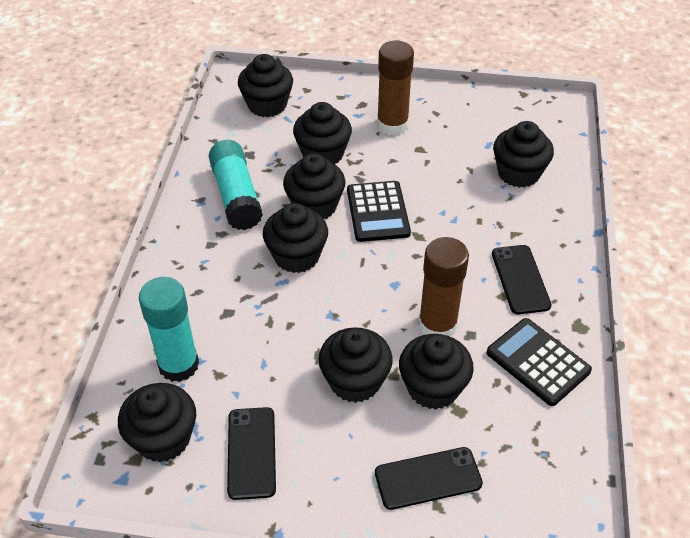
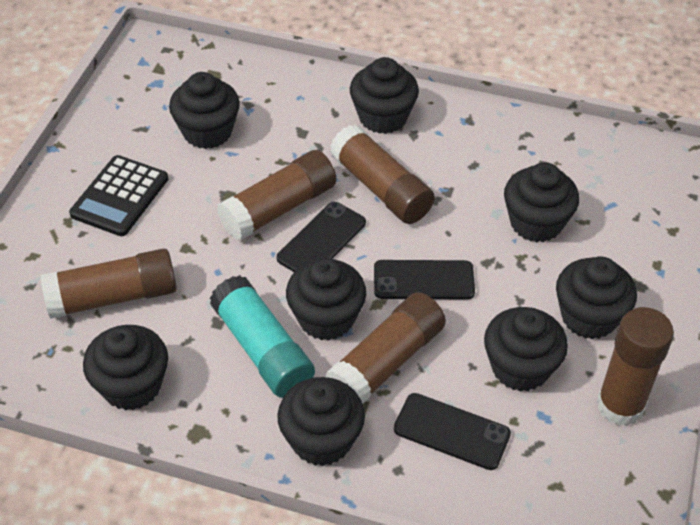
black calculator: 2 -> 1
brown glue stick: 2 -> 5
turquoise glue stick: 2 -> 1

